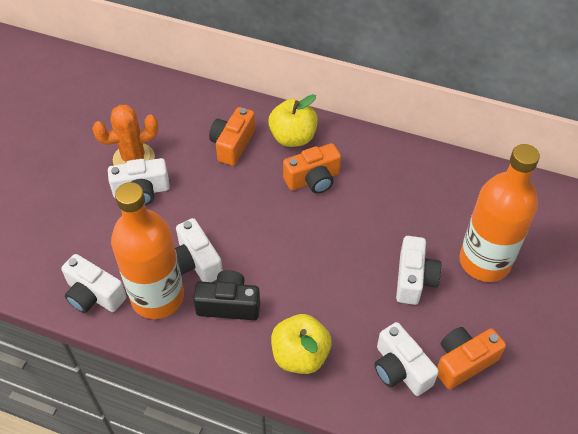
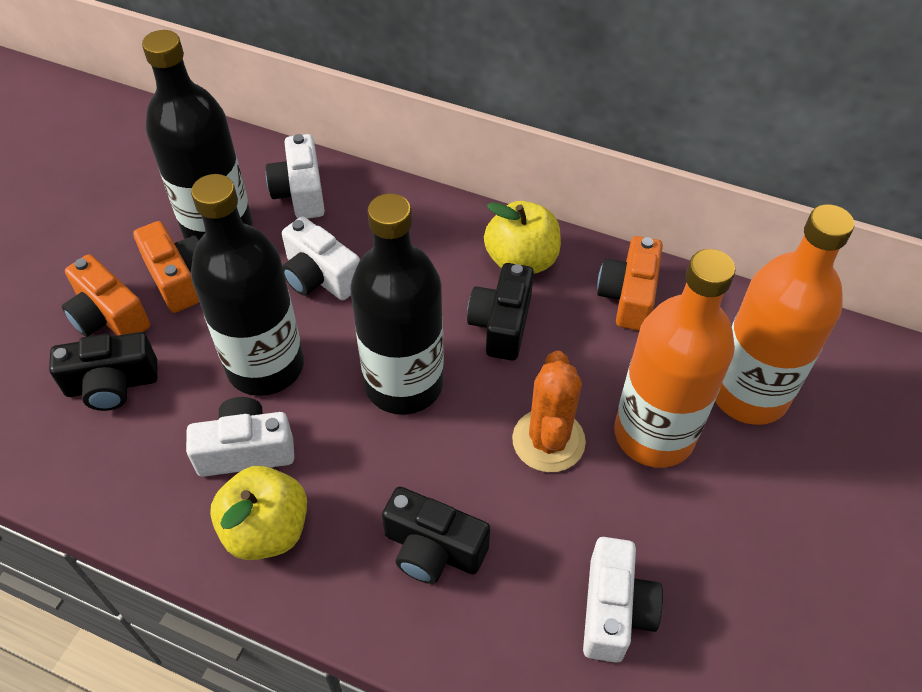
black bottle: 0 -> 3
black camera: 1 -> 3
white camera: 5 -> 4

